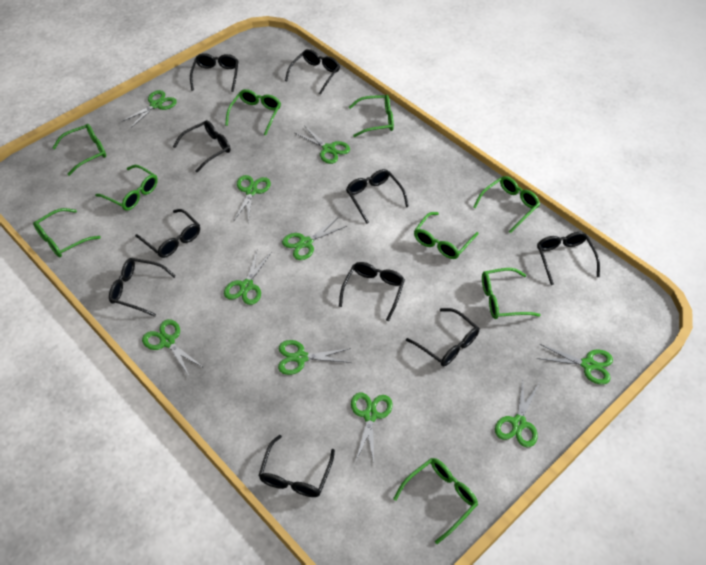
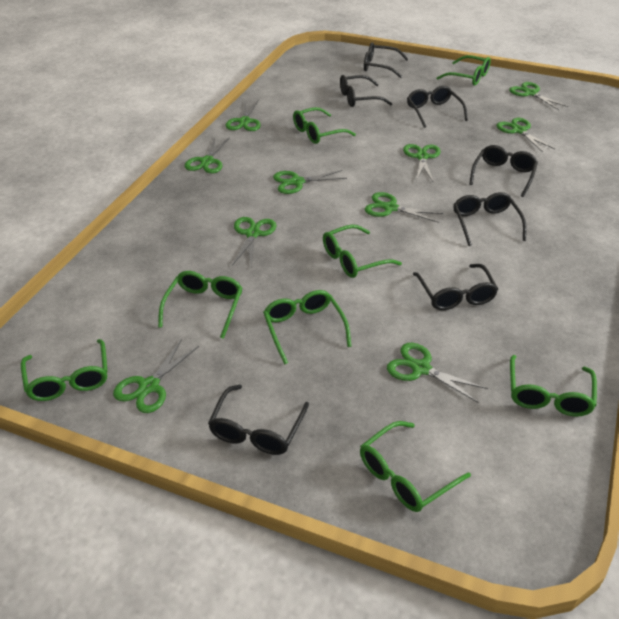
black glasses: 10 -> 7
green glasses: 9 -> 8

